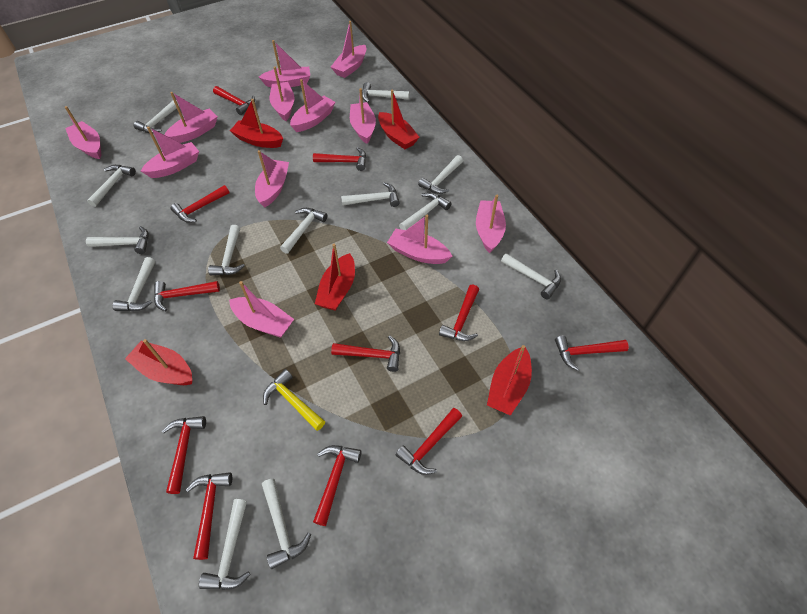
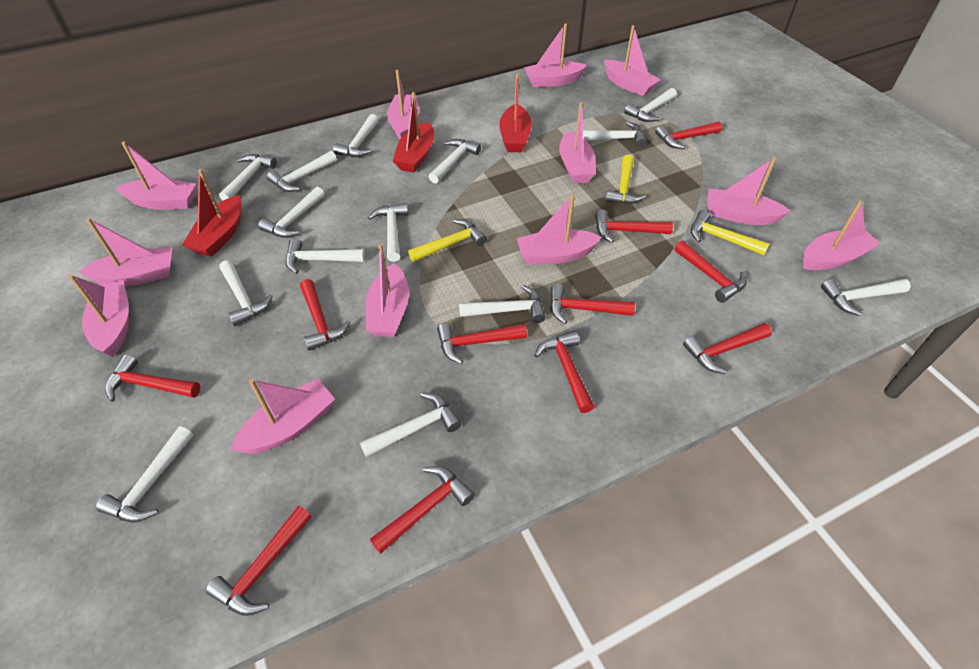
red boat: 5 -> 3
white hammer: 13 -> 14
yellow hammer: 1 -> 3

